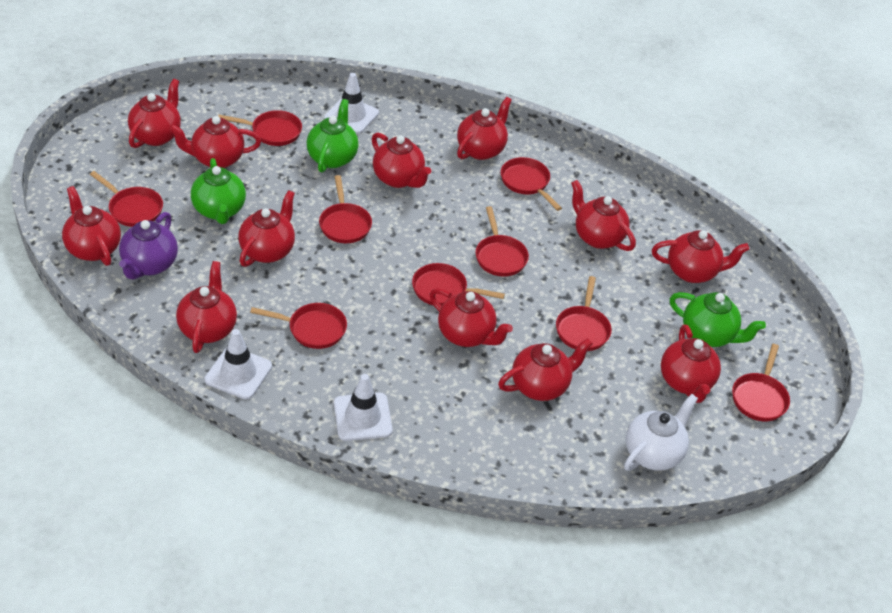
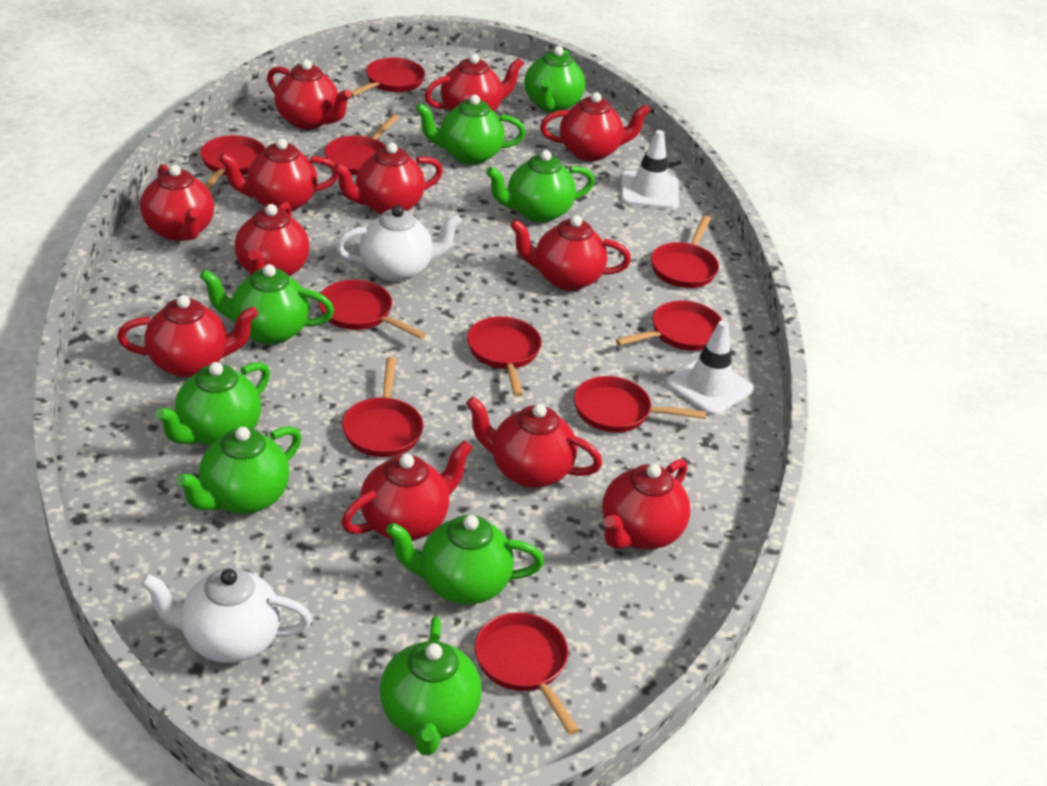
green teapot: 3 -> 8
purple teapot: 1 -> 0
red pan: 9 -> 10
white teapot: 1 -> 2
white traffic cone: 3 -> 2

